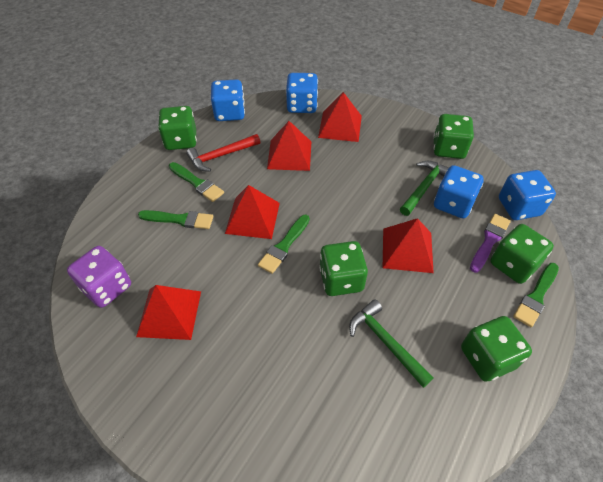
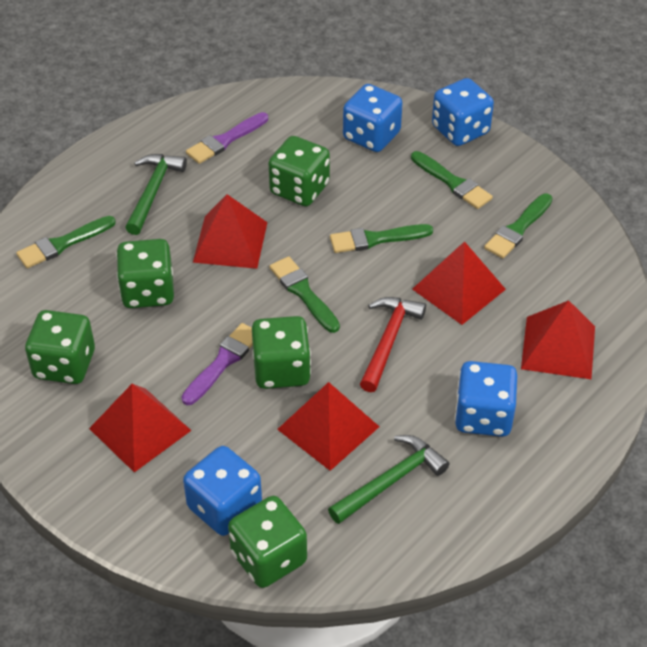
green brush: 4 -> 5
purple brush: 1 -> 2
purple dice: 1 -> 0

